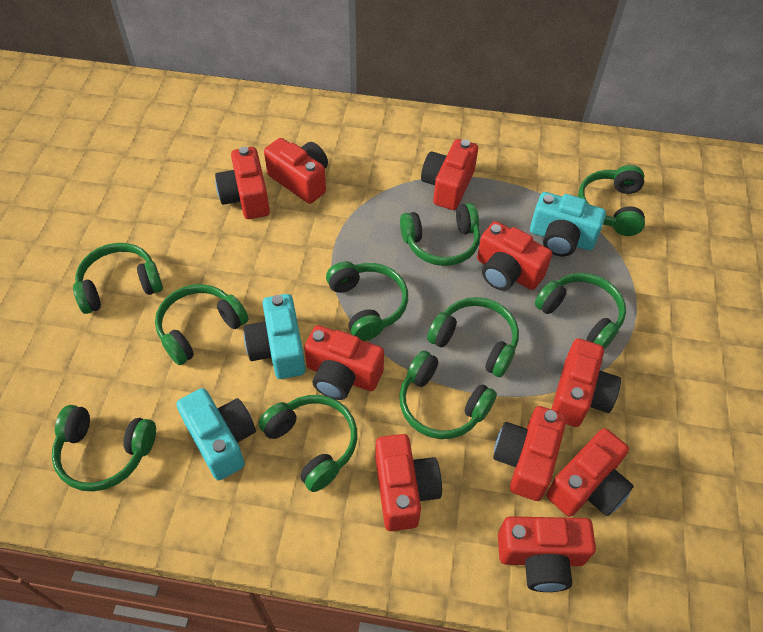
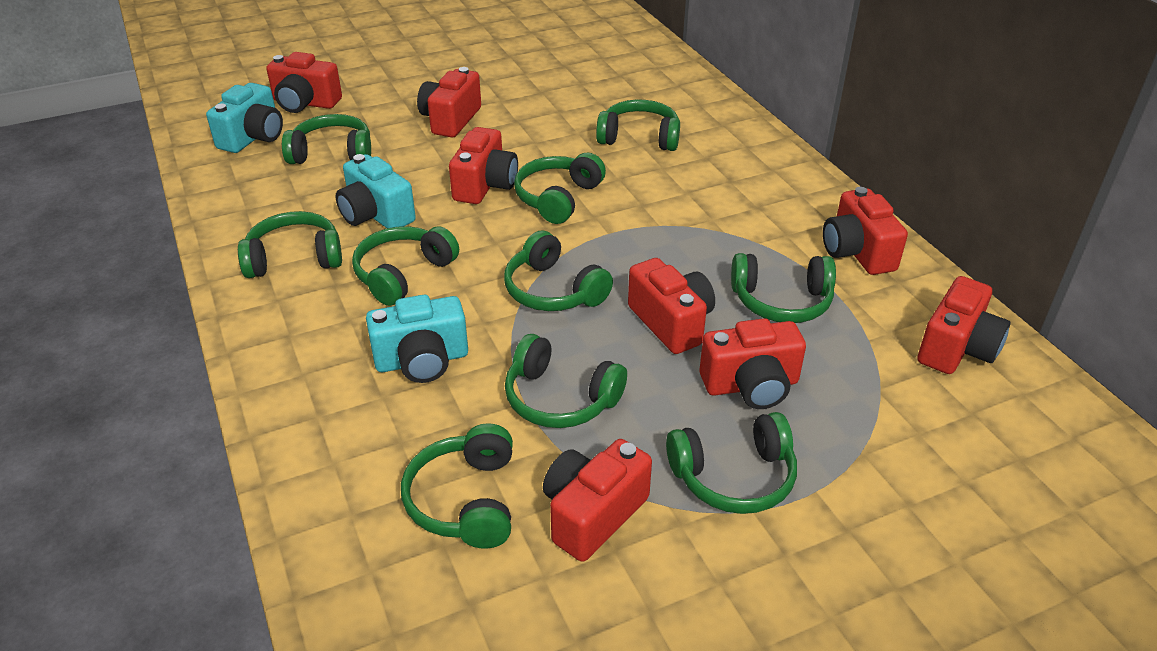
red camera: 10 -> 8

